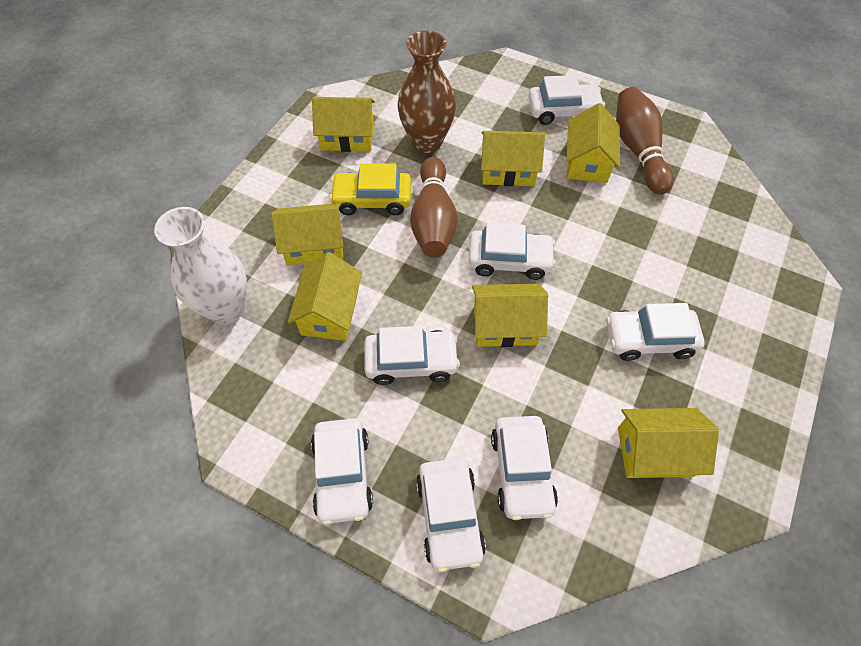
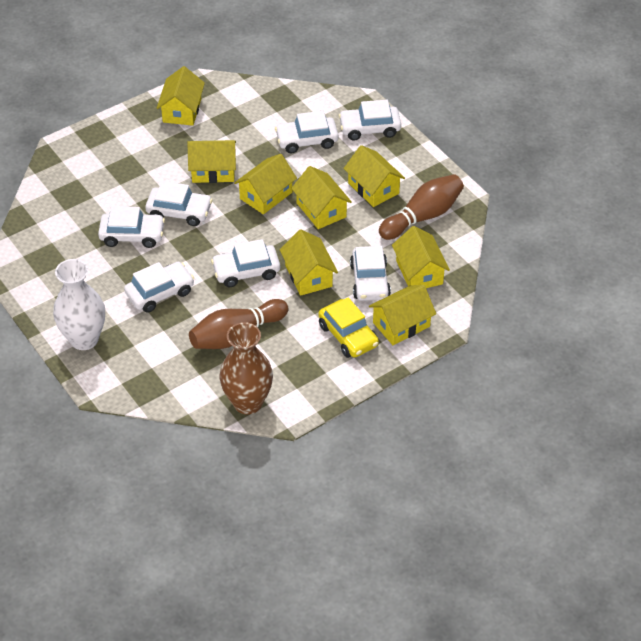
yellow house: 7 -> 8

